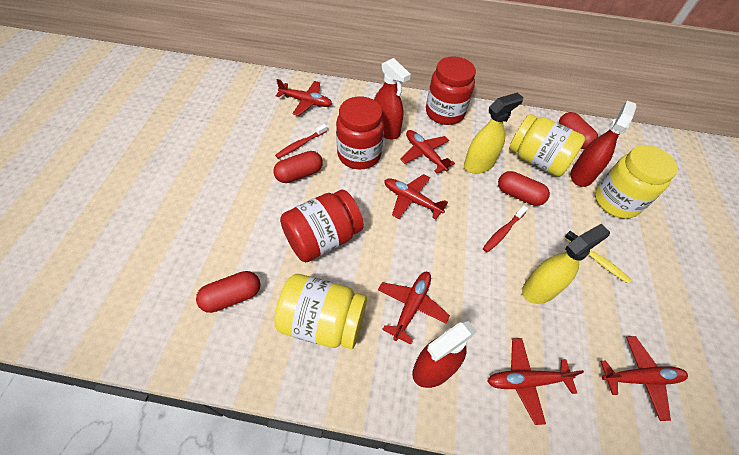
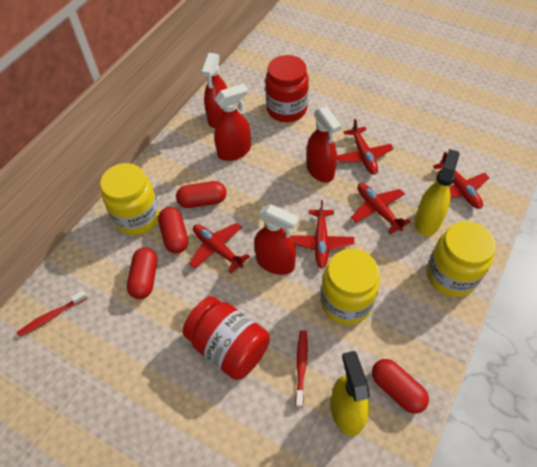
red jar: 3 -> 2
red plane: 6 -> 5
red spray bottle: 3 -> 4
yellow toothbrush: 1 -> 0

